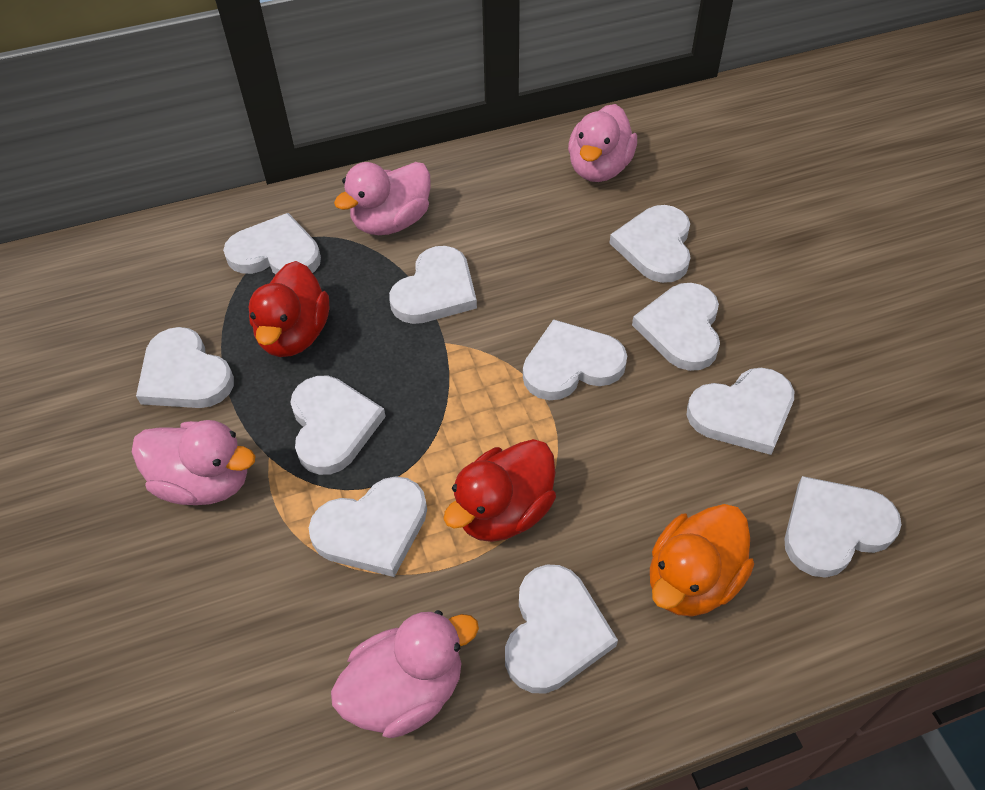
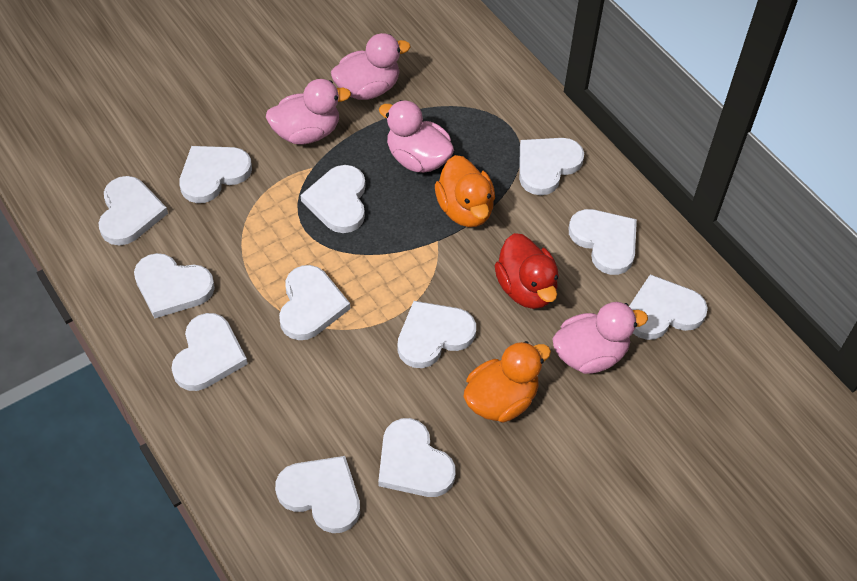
orange duck: 1 -> 2
red duck: 2 -> 1
white heart: 11 -> 12

